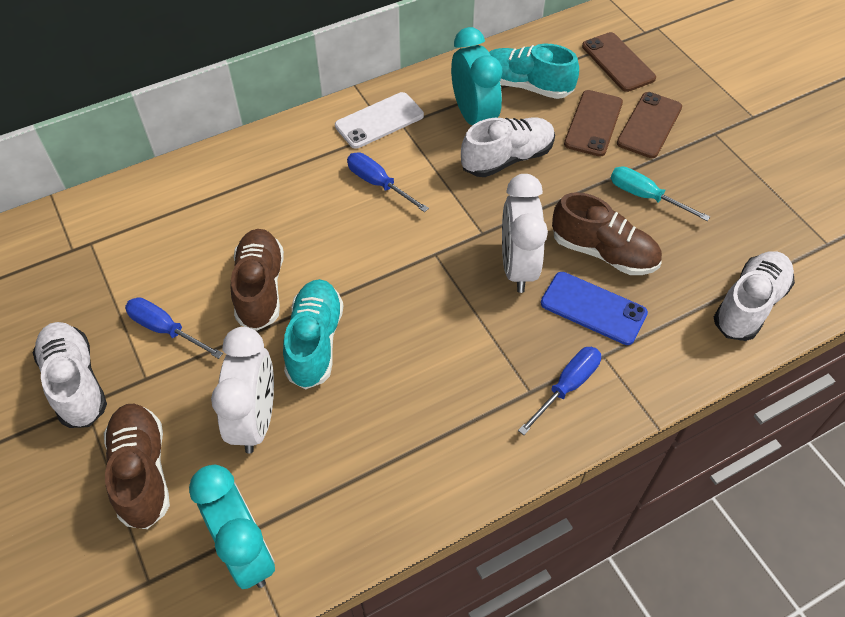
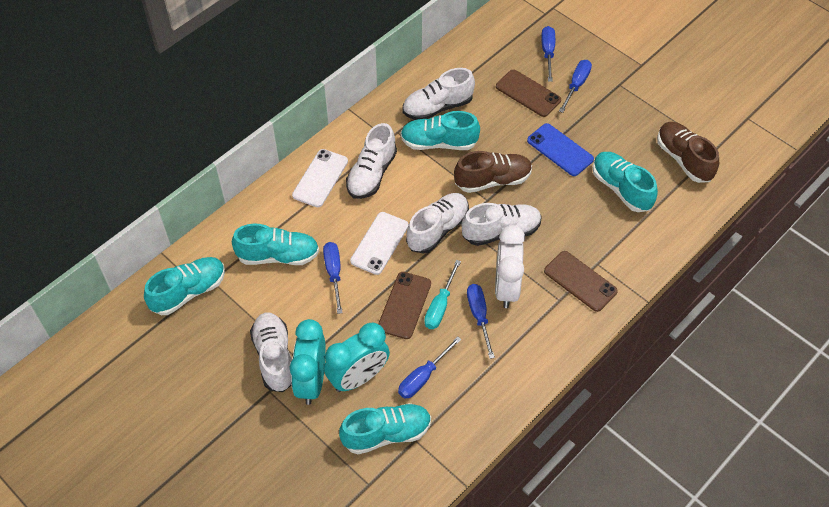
blue screwdriver: 3 -> 5
brown shoe: 3 -> 2
turquoise shoe: 2 -> 5
white clock: 2 -> 1
white phone: 1 -> 2
white shoe: 3 -> 5

